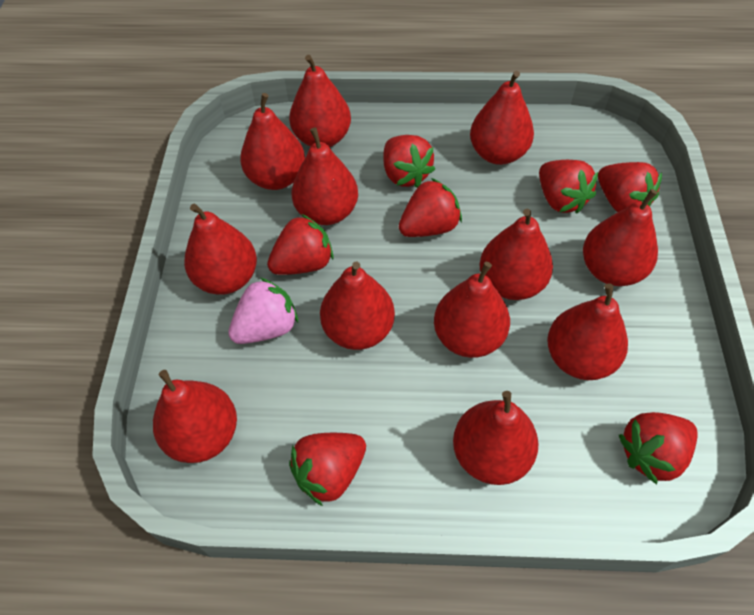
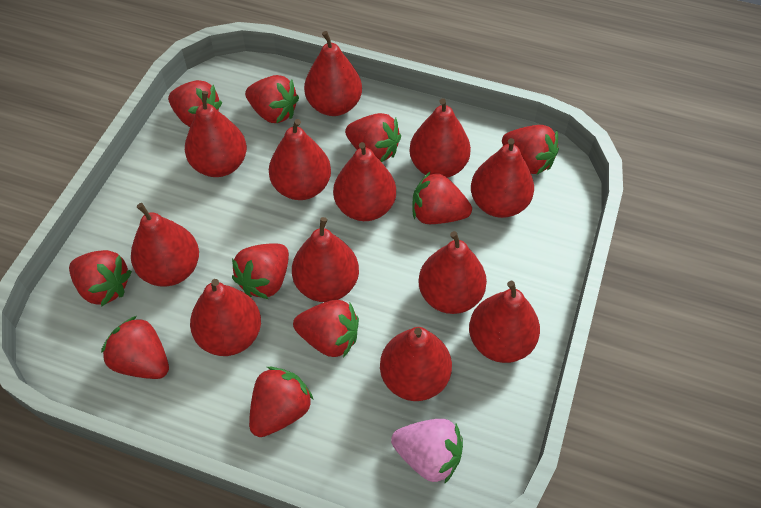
red strawberry: 7 -> 10

